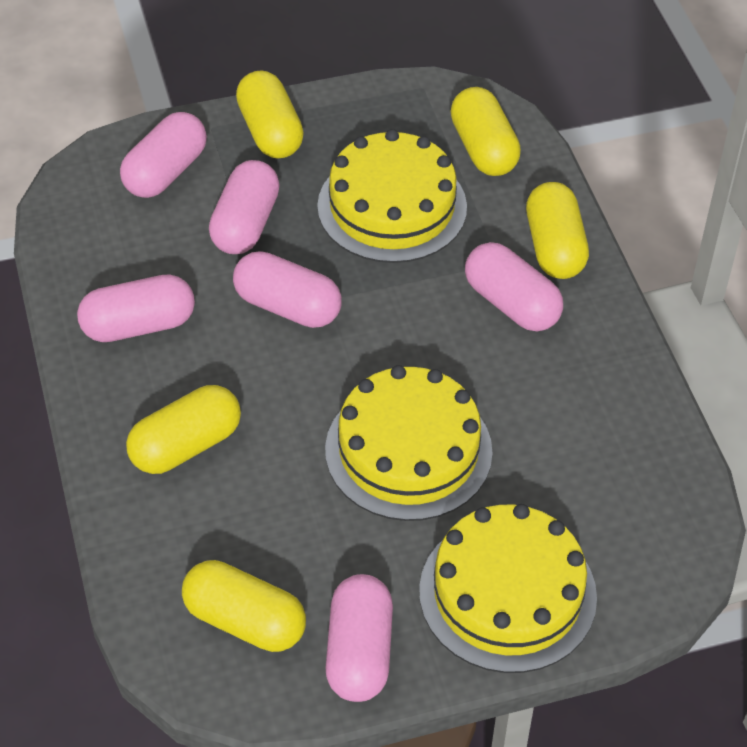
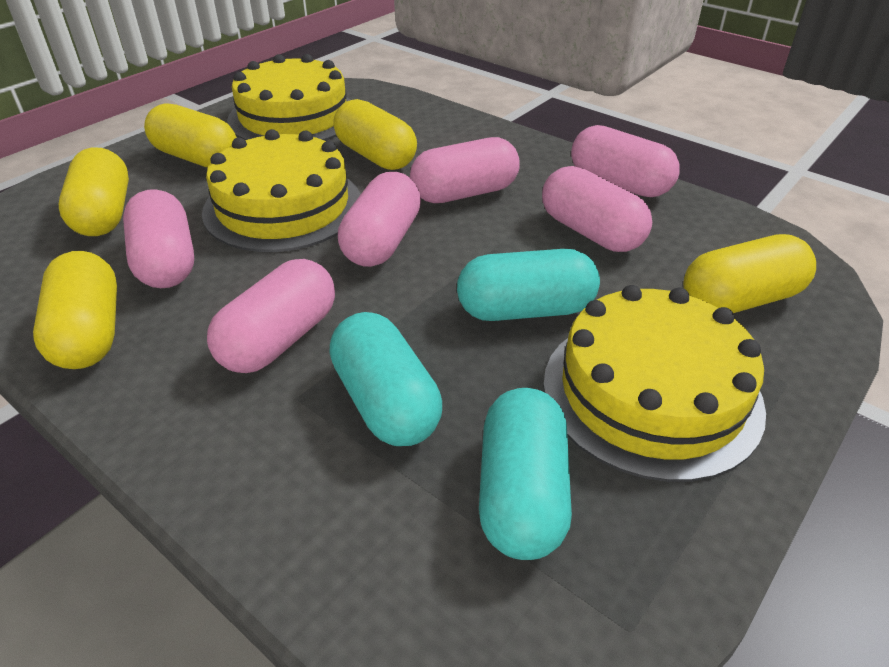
turquoise capsule: 0 -> 3

